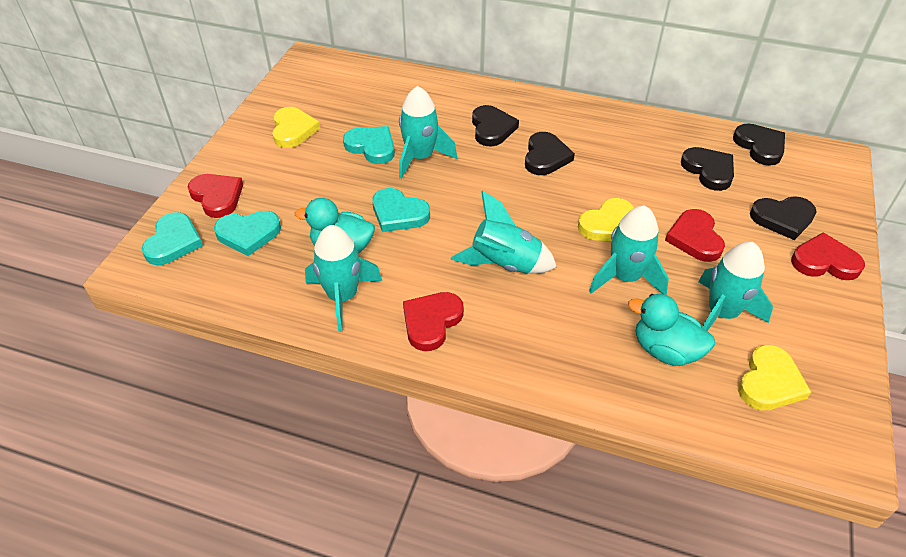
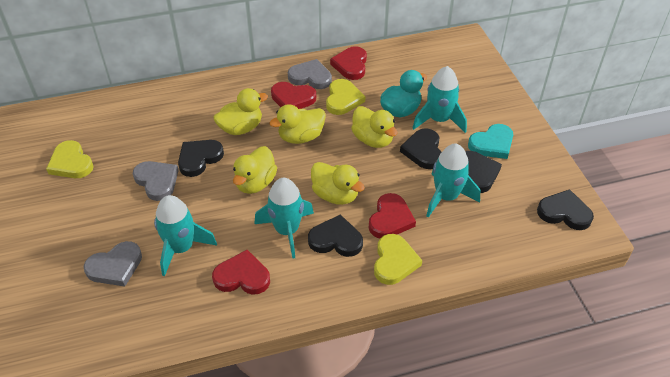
grey heart: 0 -> 3
turquoise duck: 2 -> 1
turquoise heart: 4 -> 1
turquoise rocket: 5 -> 4
yellow duck: 0 -> 5

